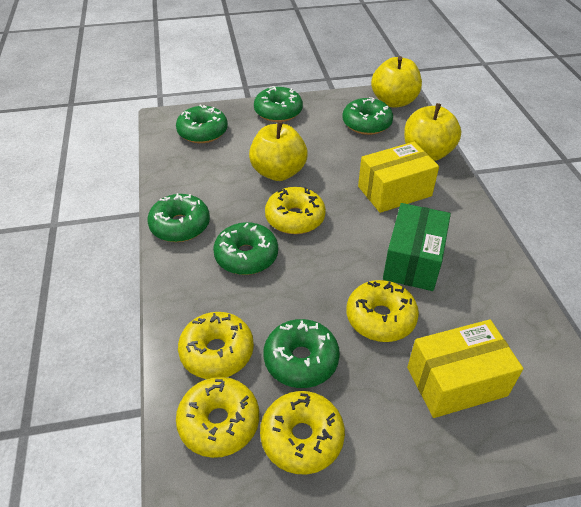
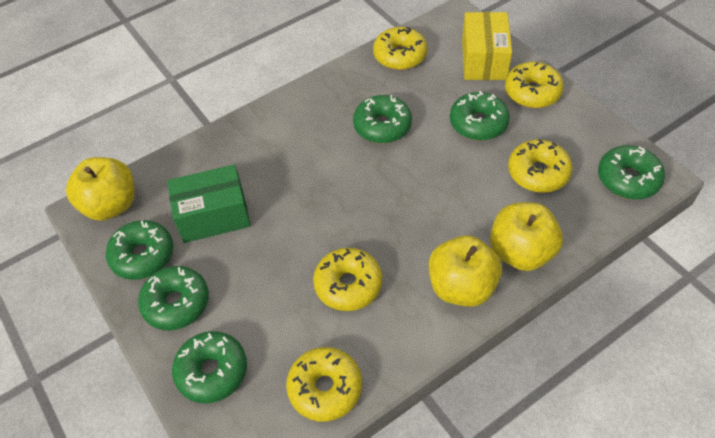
yellow box: 2 -> 1

